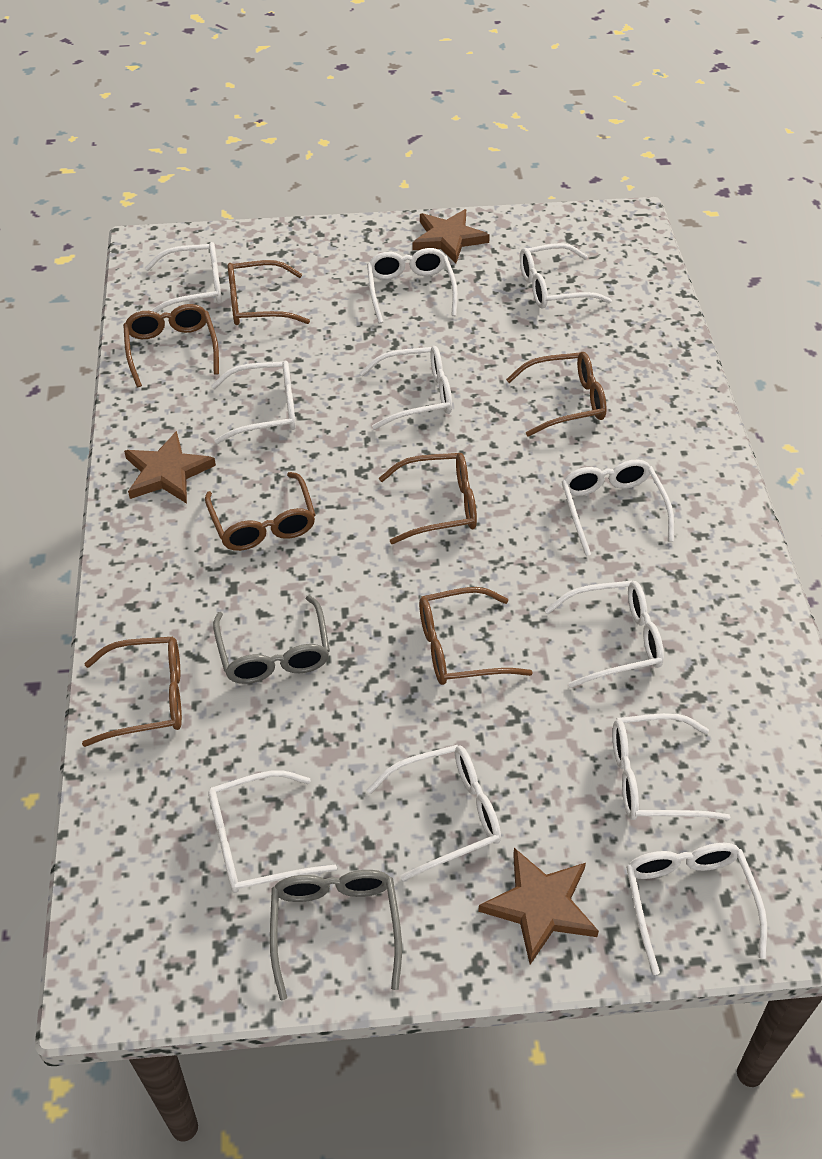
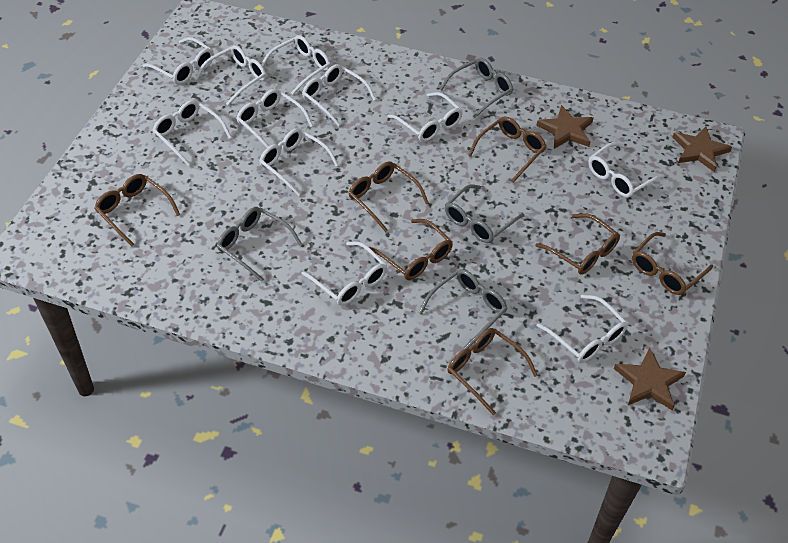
grey glasses: 2 -> 4

